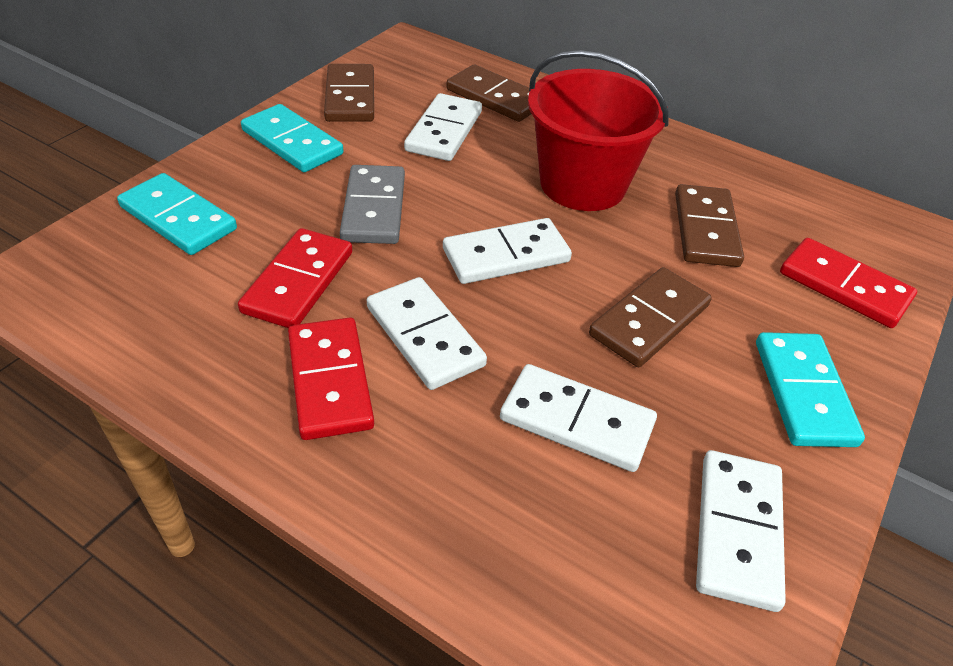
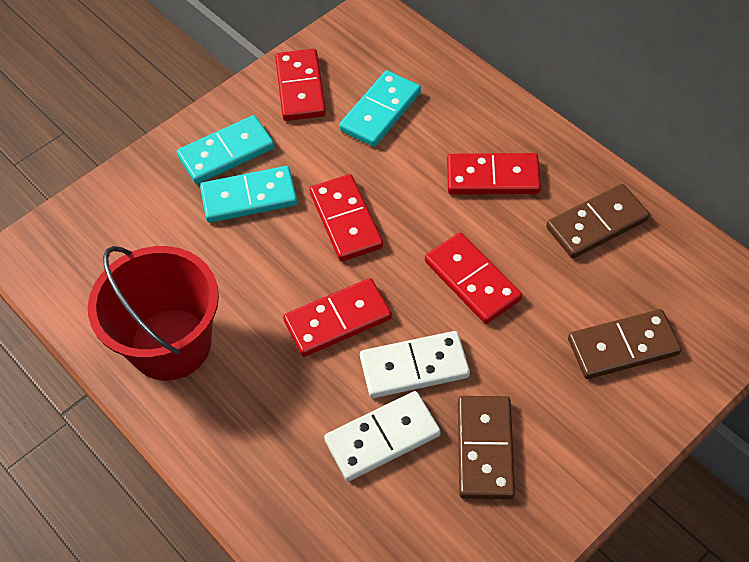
brown domino: 4 -> 3
grey domino: 1 -> 0
red domino: 3 -> 5
white domino: 5 -> 2

